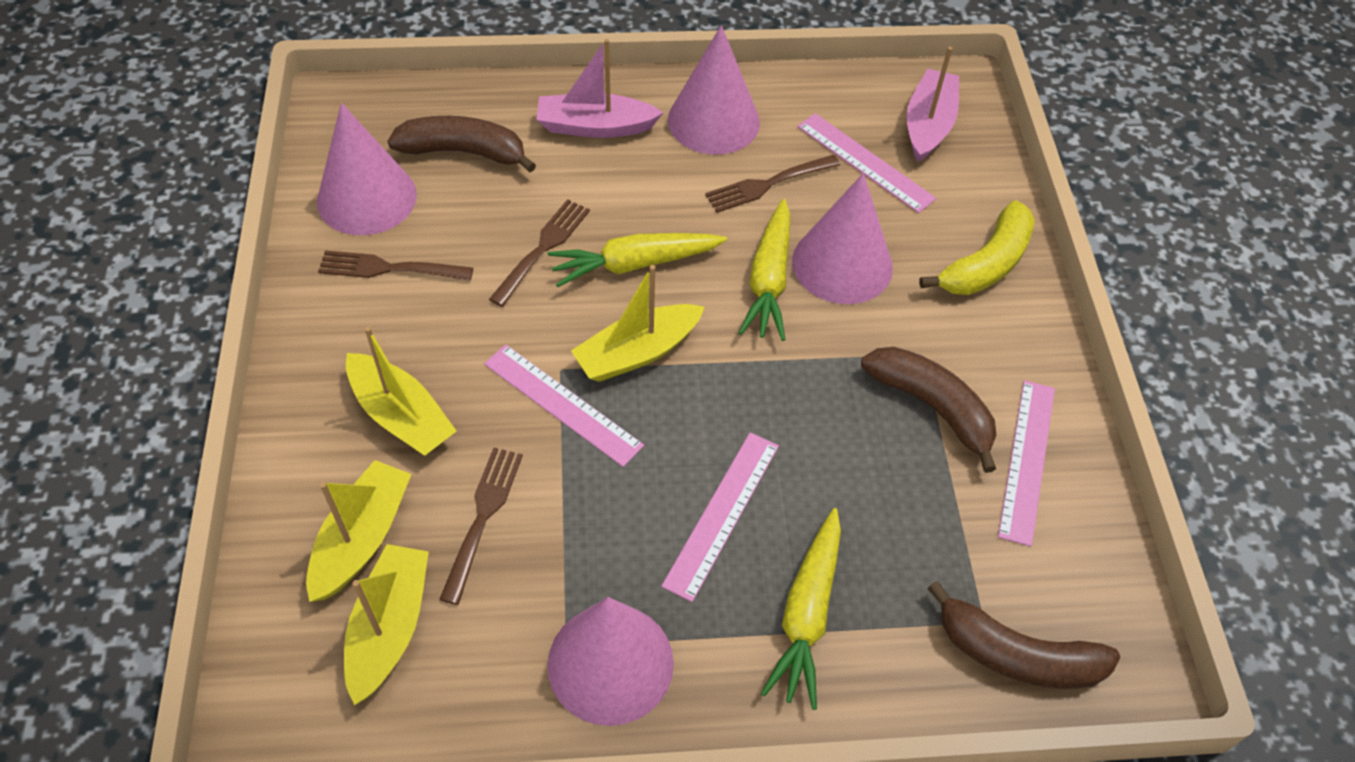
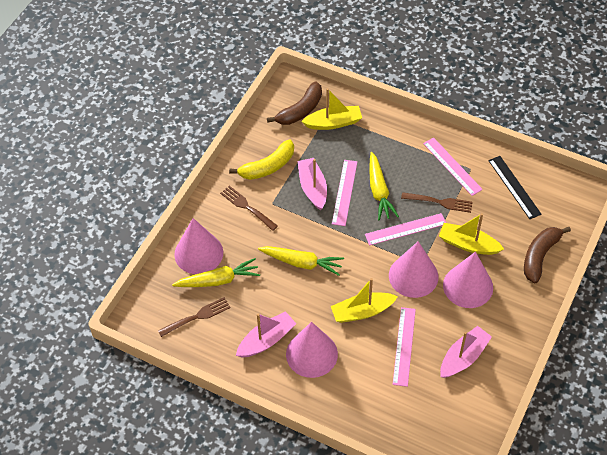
black ruler: 0 -> 1
brown banana: 3 -> 2
brown fork: 4 -> 3
pink boat: 2 -> 3
yellow boat: 4 -> 3

